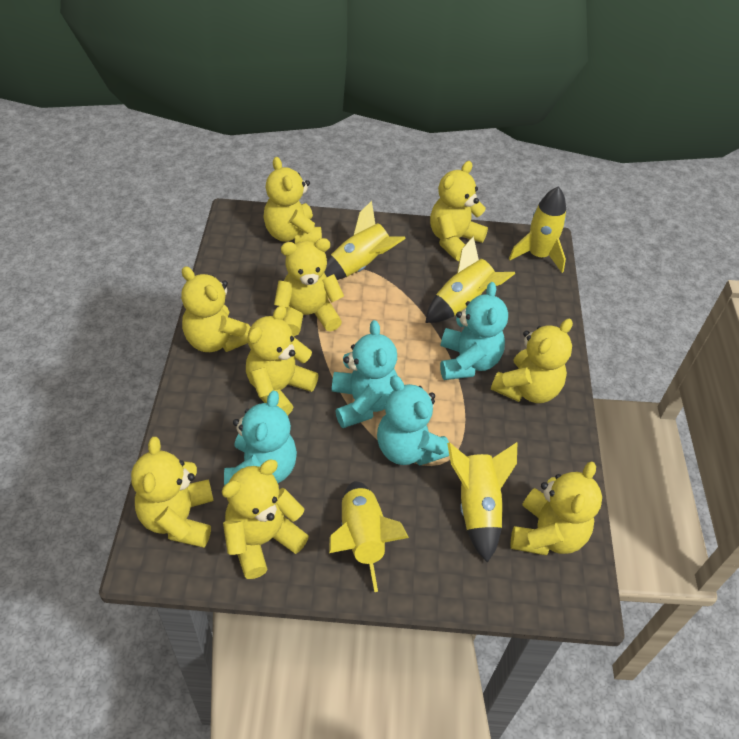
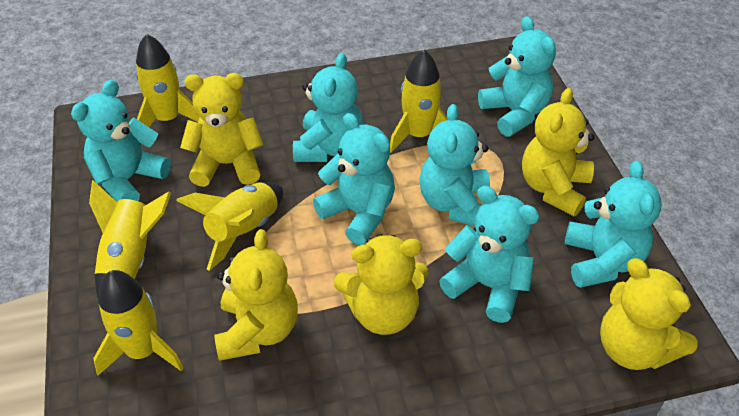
turquoise teddy bear: 4 -> 7
yellow teddy bear: 9 -> 5

